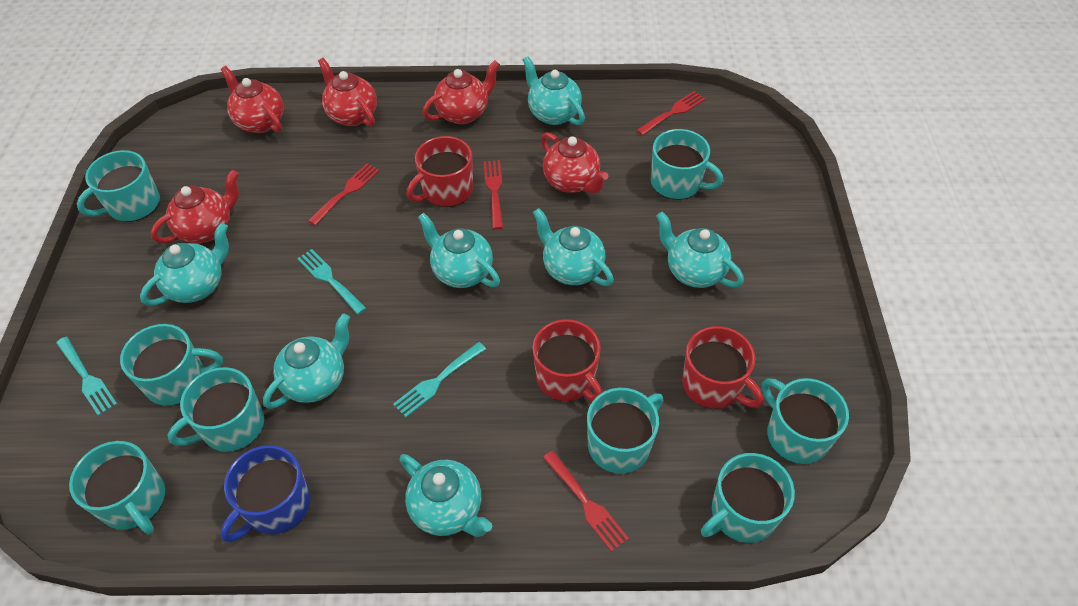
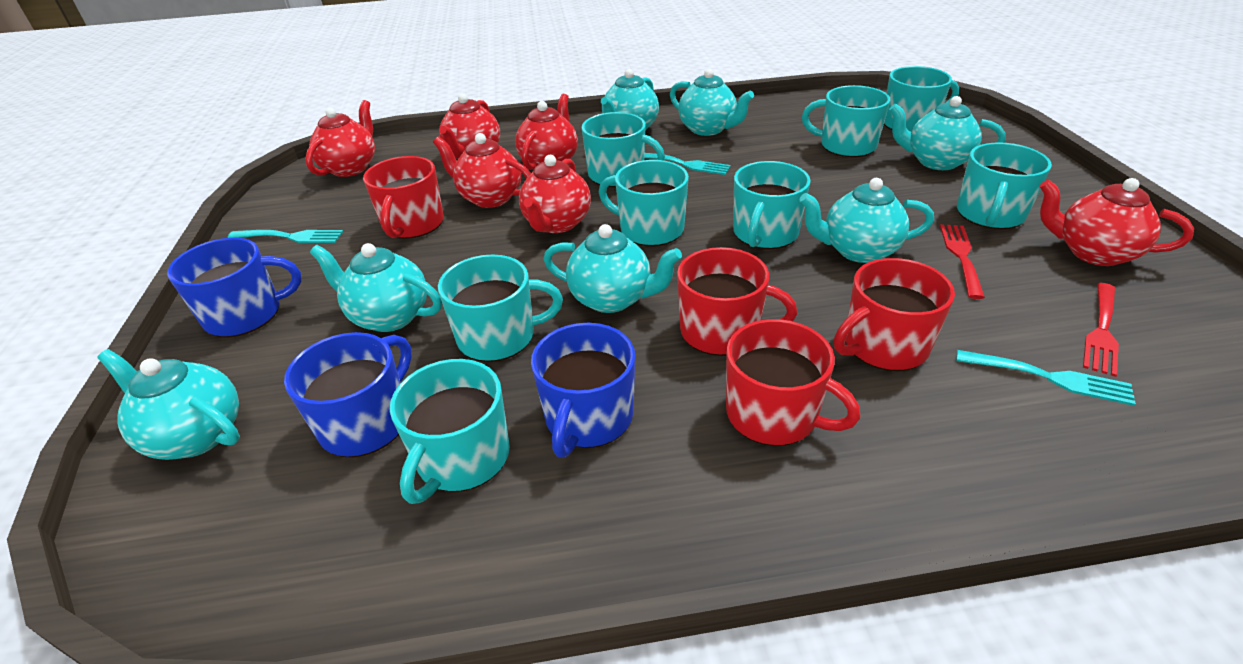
blue mug: 1 -> 3
red fork: 4 -> 2
red mug: 3 -> 4
red teapot: 5 -> 6

